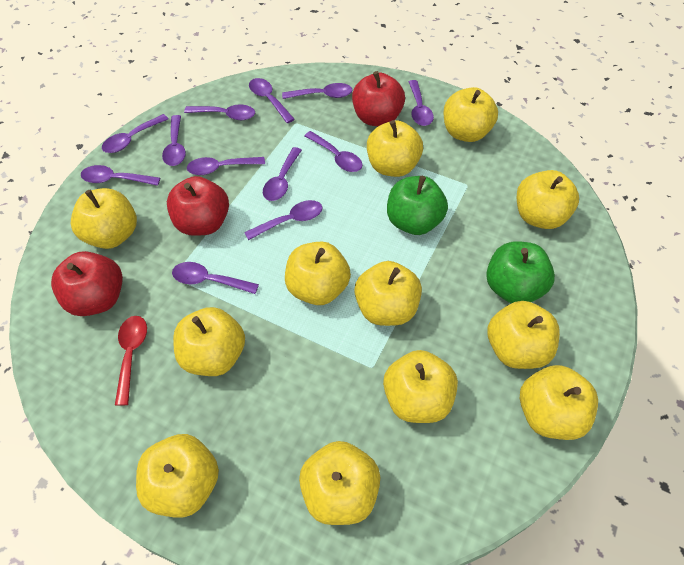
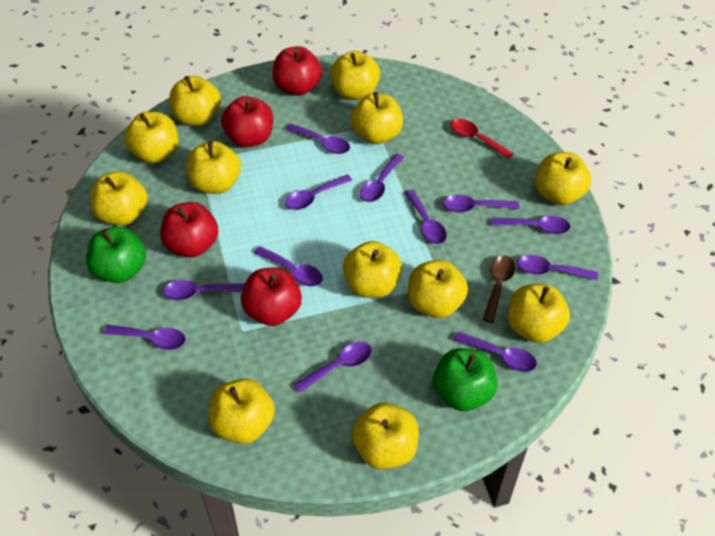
brown spoon: 0 -> 1
red apple: 3 -> 4

